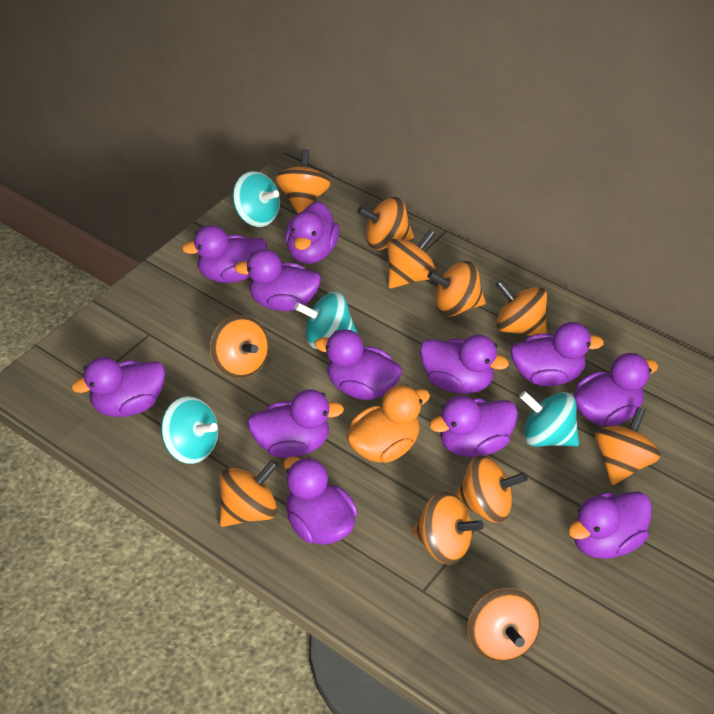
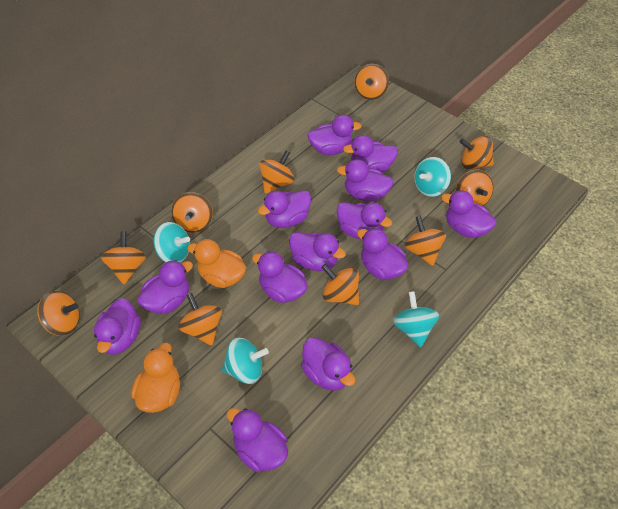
orange duck: 1 -> 2
orange spinning top: 11 -> 10
purple duck: 12 -> 13

